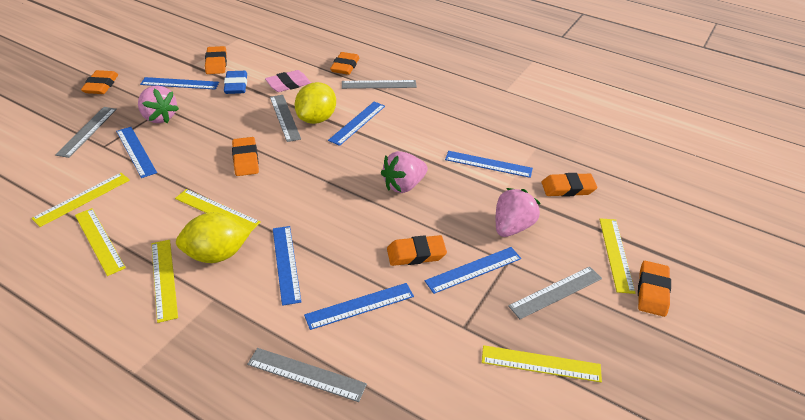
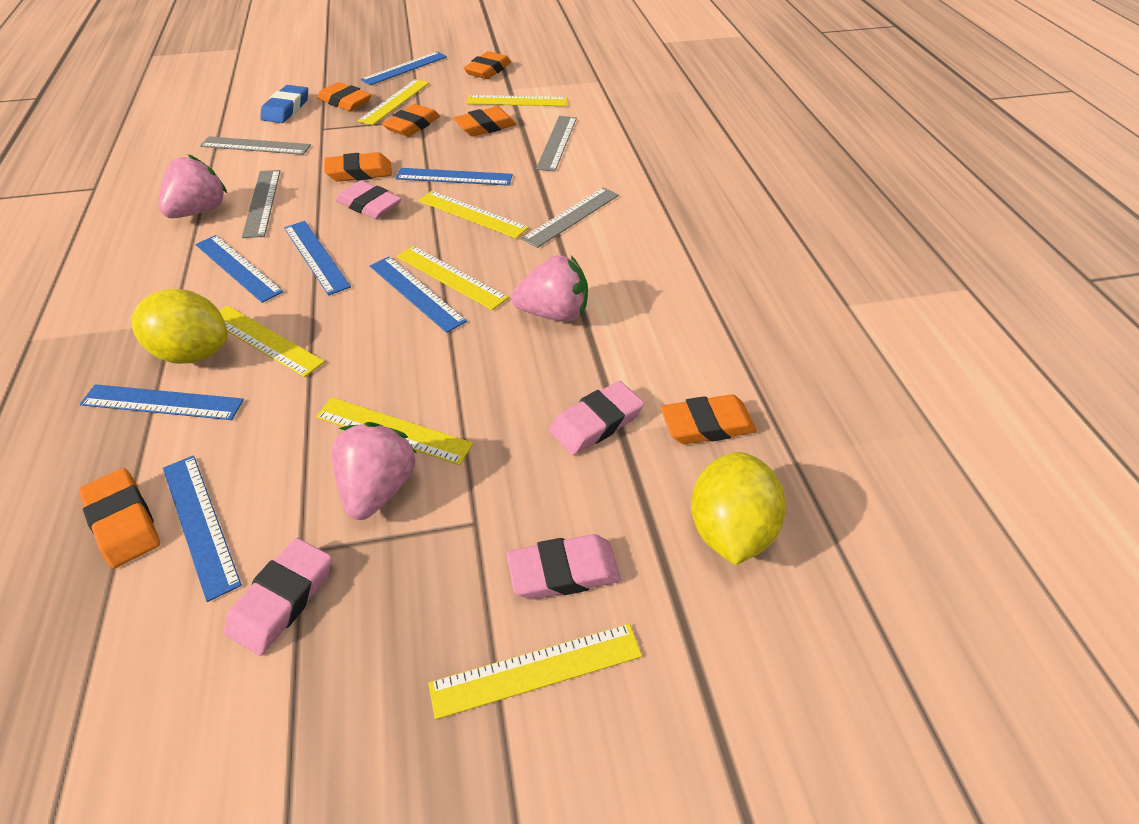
grey ruler: 5 -> 4
pink eraser: 1 -> 4
yellow ruler: 6 -> 7

